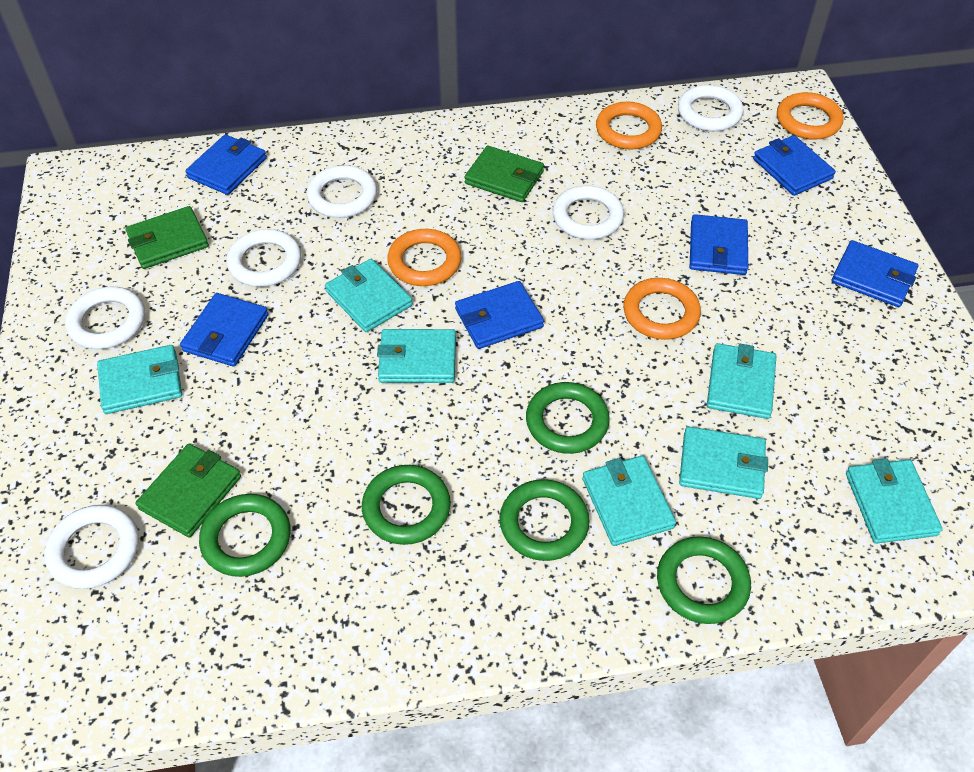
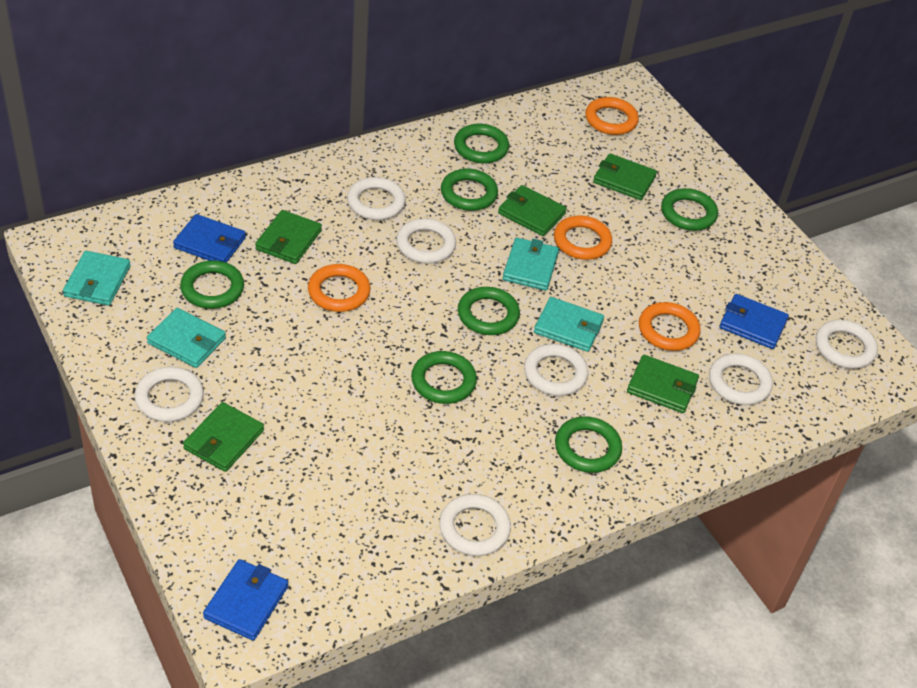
blue wallet: 6 -> 3
green ring: 5 -> 7
green wallet: 3 -> 5
turquoise wallet: 7 -> 4
white ring: 6 -> 7

